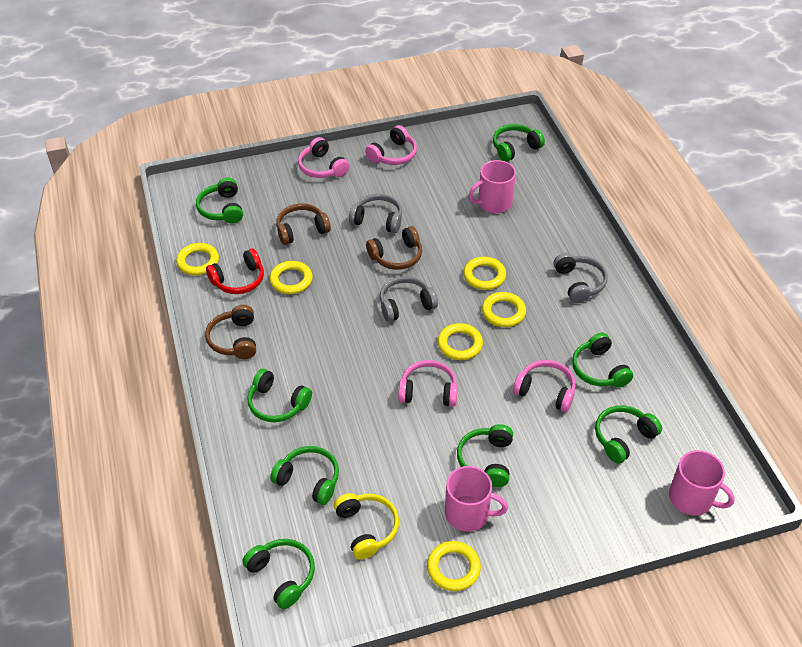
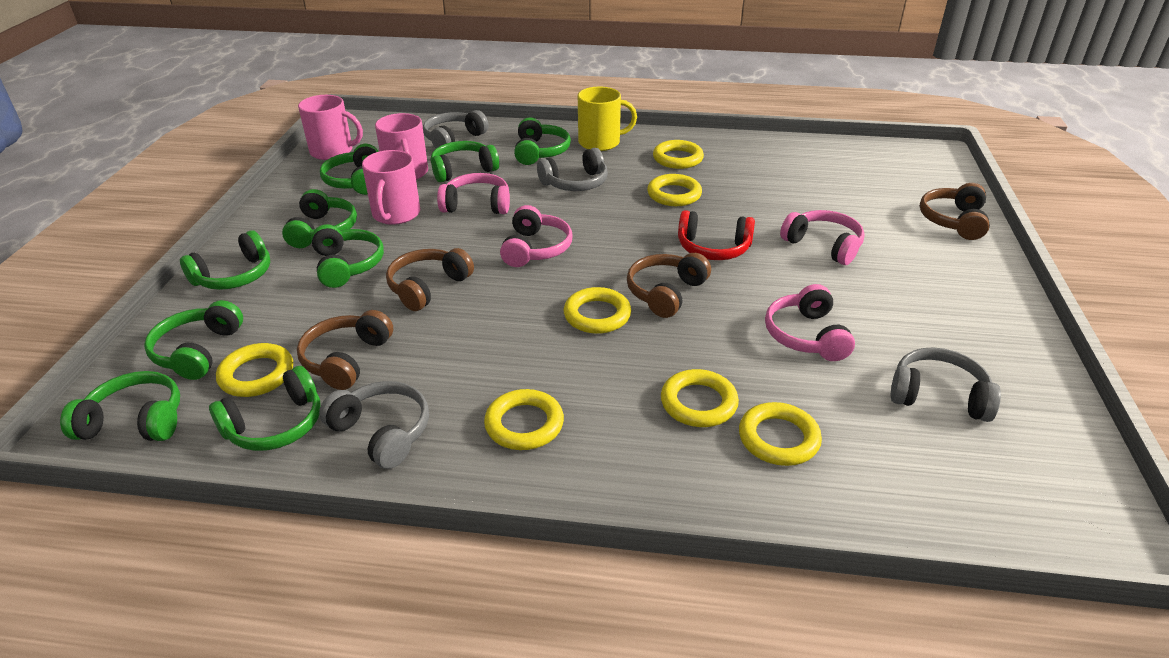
brown headphones: 3 -> 4
green headphones: 8 -> 9
grey headphones: 3 -> 4
yellow headphones: 1 -> 0
yellow mug: 0 -> 1
yellow ring: 6 -> 7

